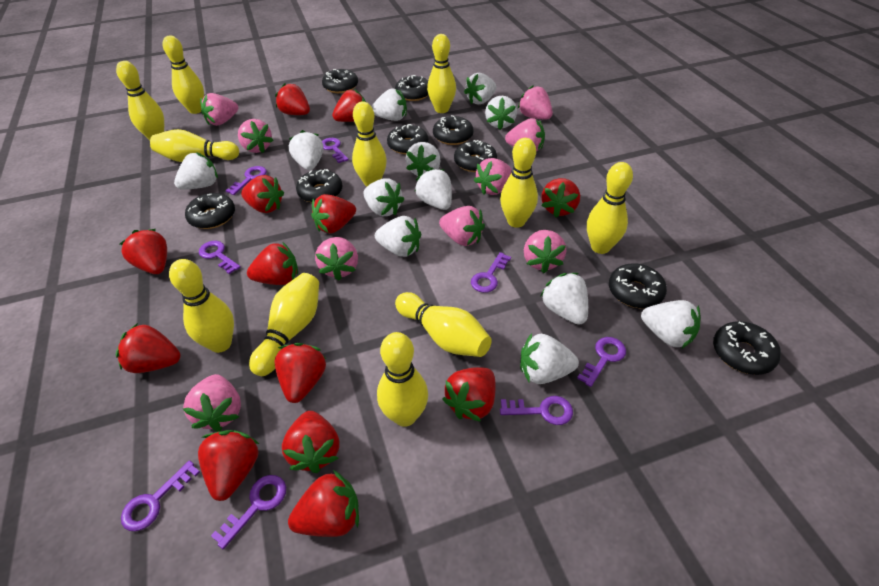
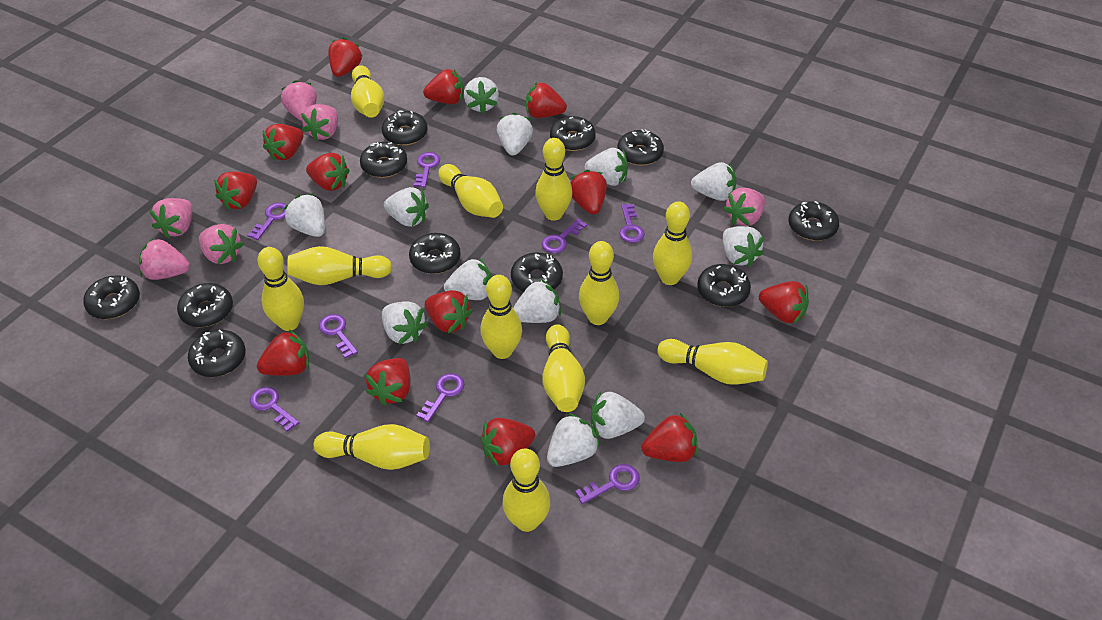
black donut: 9 -> 11
pink strawberry: 9 -> 6
yellow bowling pin: 11 -> 12

